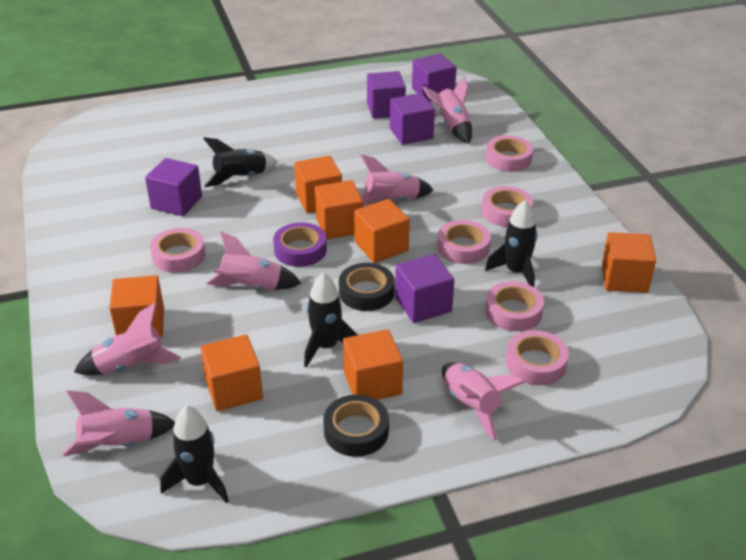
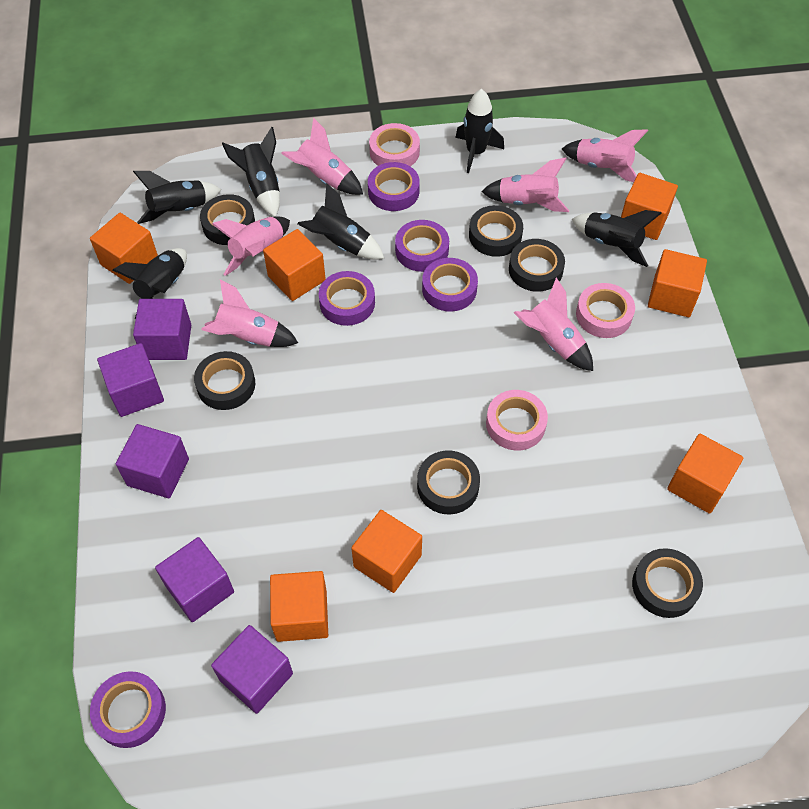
black rocket: 4 -> 6
black tape: 2 -> 6
pink tape: 6 -> 3
purple tape: 1 -> 5

